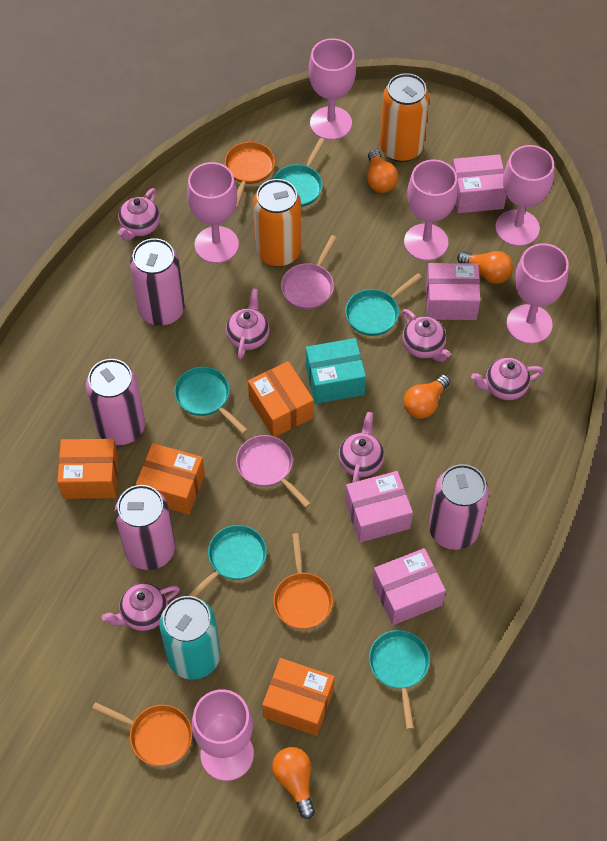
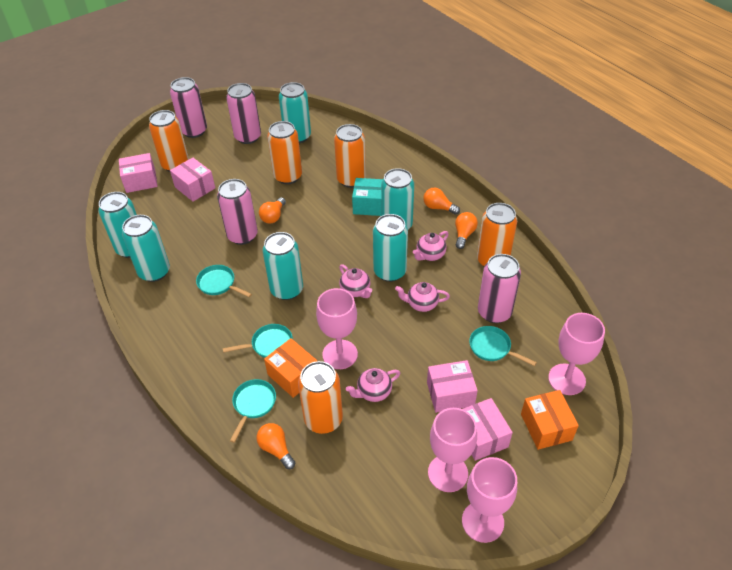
orange box: 4 -> 2
orange can: 2 -> 5
orange pan: 3 -> 0
pink goblet: 6 -> 4
pink pan: 2 -> 0
pink teapot: 6 -> 4
turquoise can: 1 -> 6
turquoise pan: 5 -> 4

